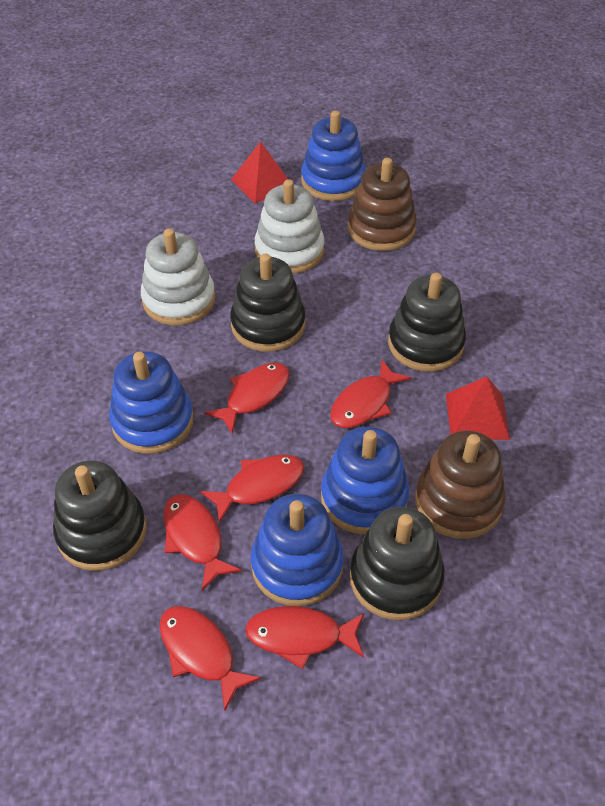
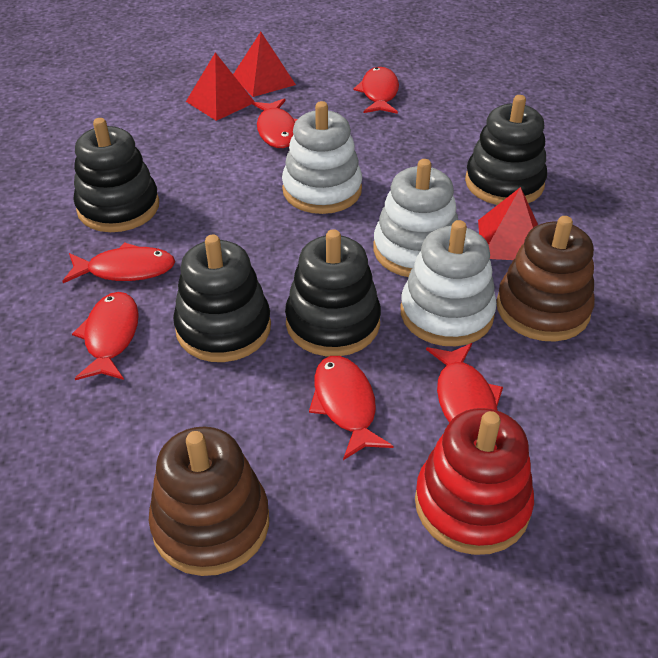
blue stacking toy: 4 -> 0
red pyramid: 2 -> 3
red stacking toy: 0 -> 1
white stacking toy: 2 -> 3

